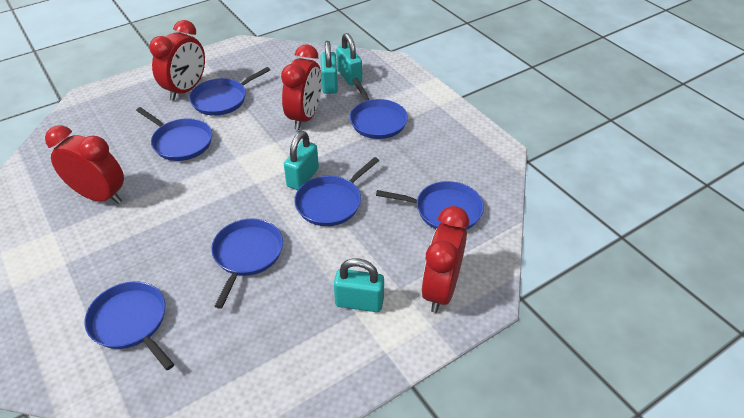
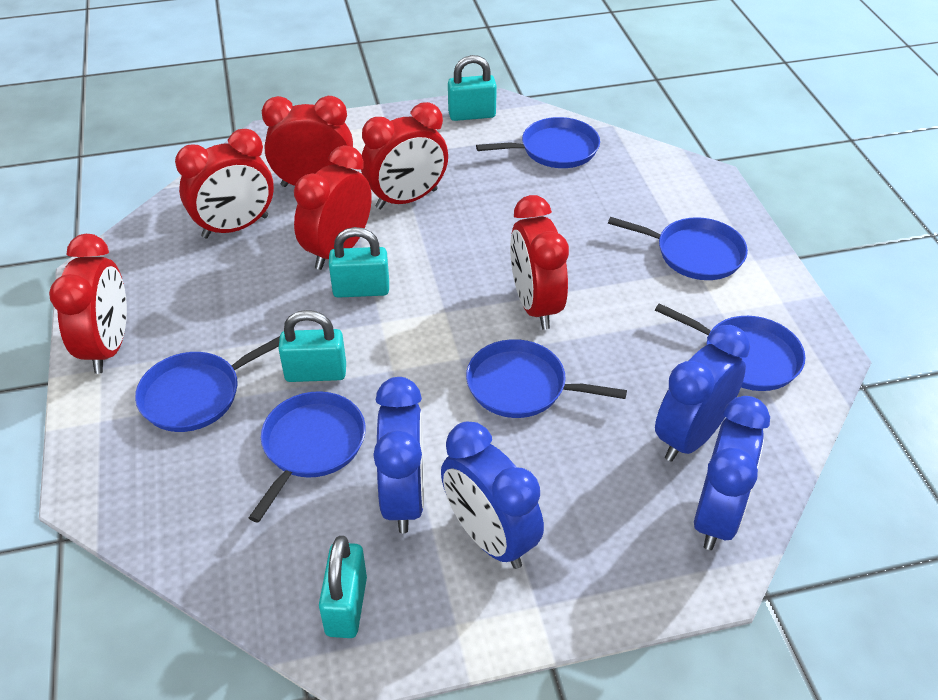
blue clock: 0 -> 4
blue pan: 7 -> 6
red clock: 4 -> 6

